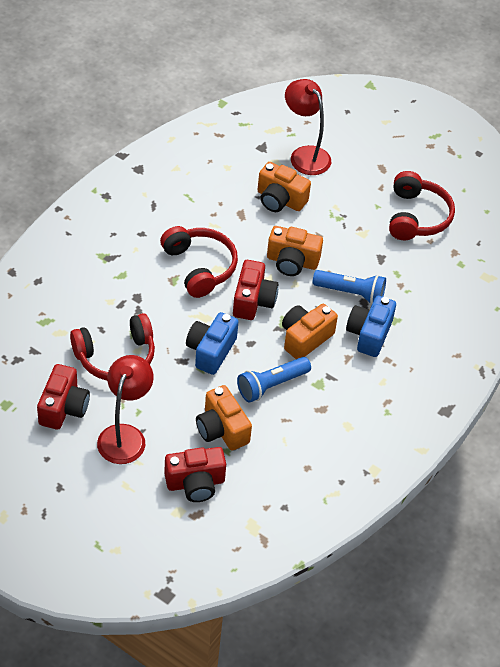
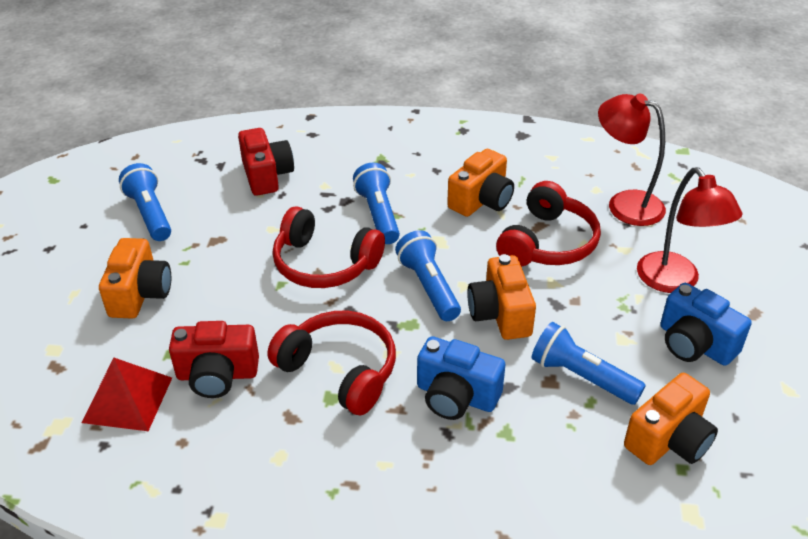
blue flashlight: 2 -> 4
red camera: 3 -> 2
red pyramid: 0 -> 1

